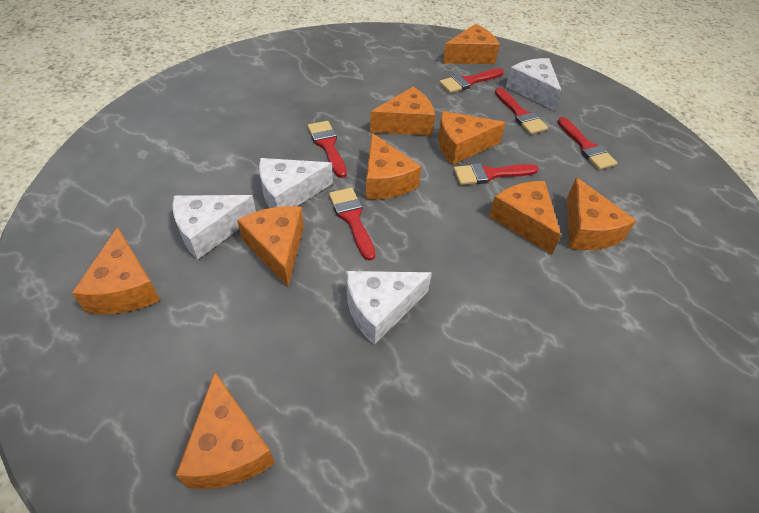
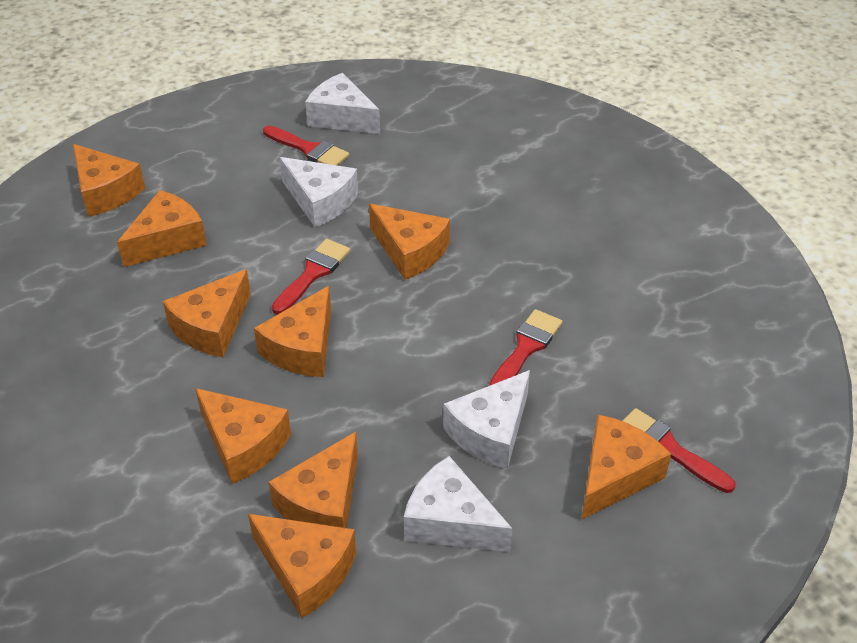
red brush: 6 -> 4

